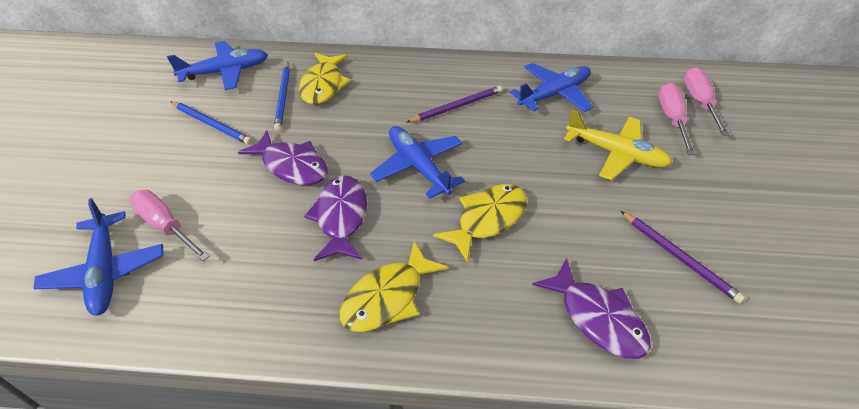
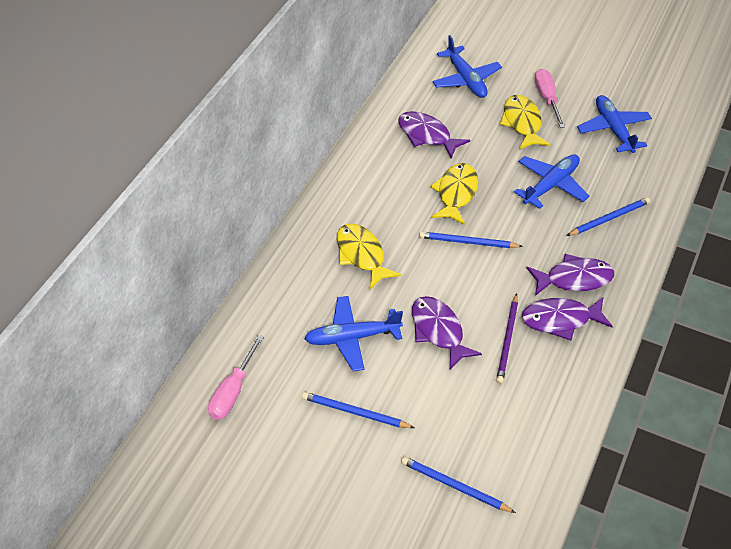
blue pencil: 2 -> 4
pink screwdriver: 3 -> 2
purple fish: 3 -> 4
purple pencil: 2 -> 1
yellow plane: 1 -> 0

